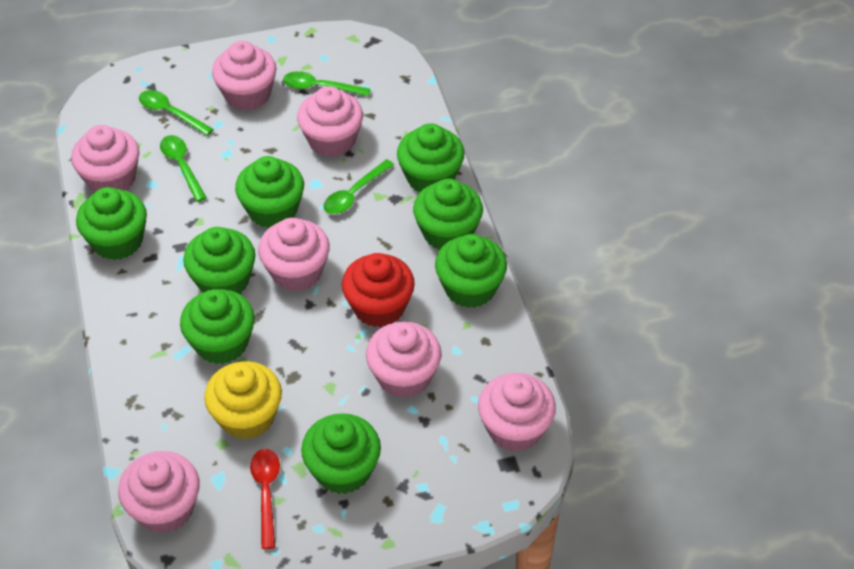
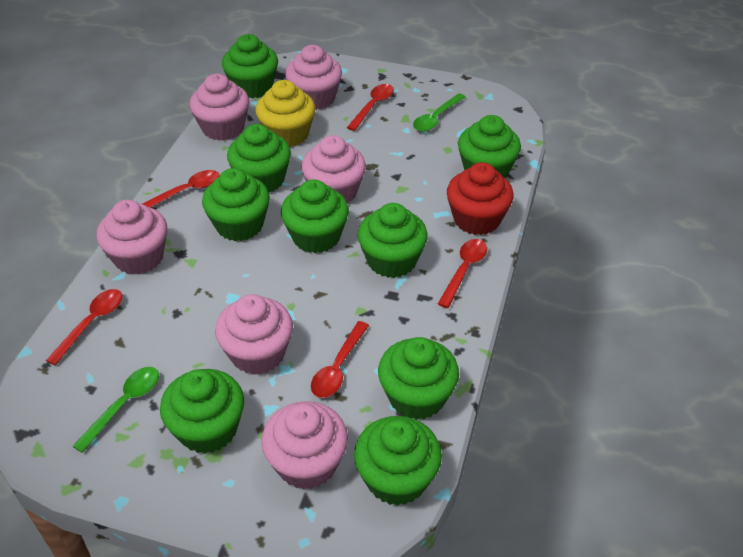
green cupcake: 8 -> 9
green spoon: 4 -> 2
pink cupcake: 7 -> 6
red spoon: 1 -> 5

